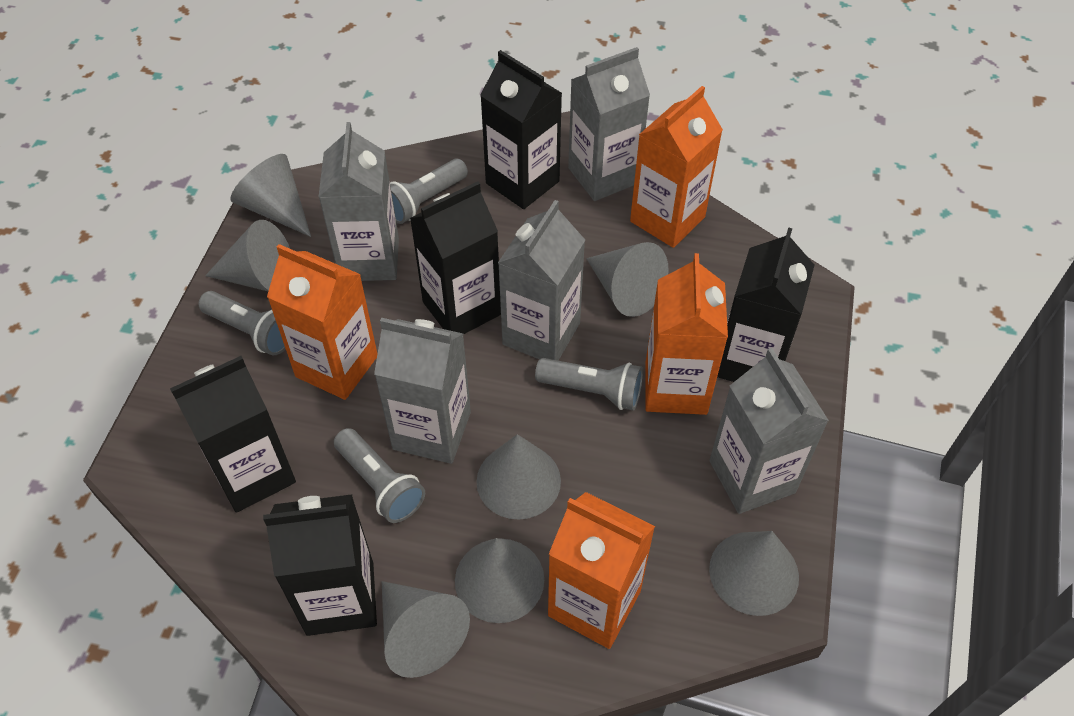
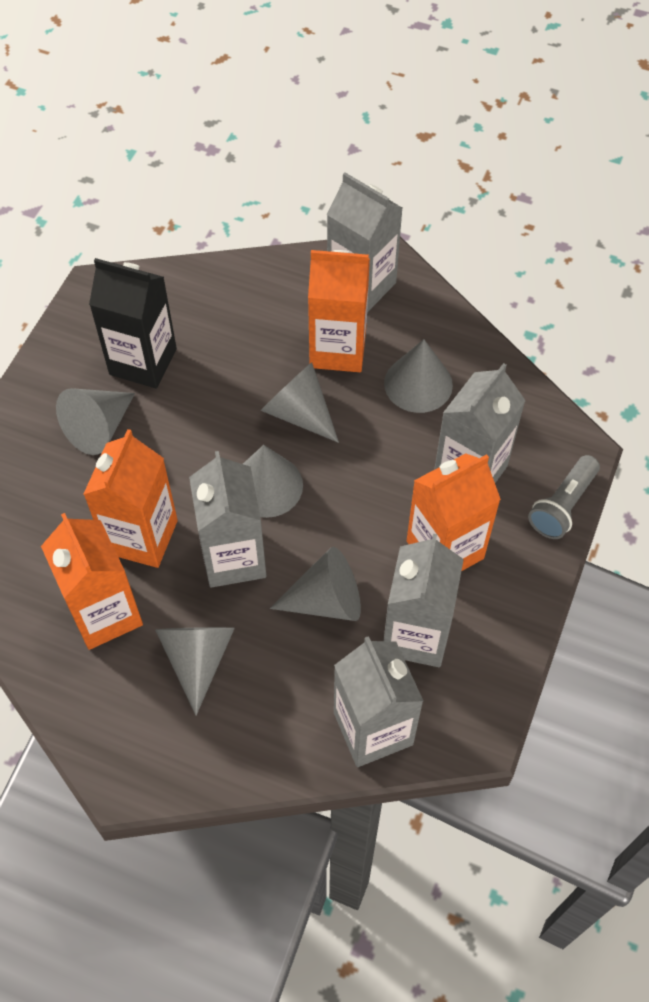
black carton: 5 -> 1
grey cone: 7 -> 6
grey flashlight: 4 -> 1

